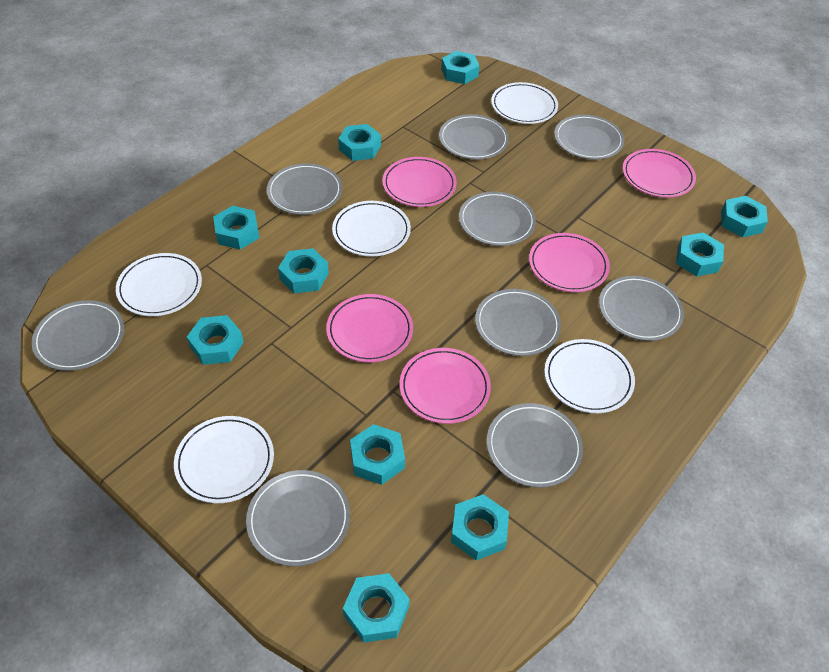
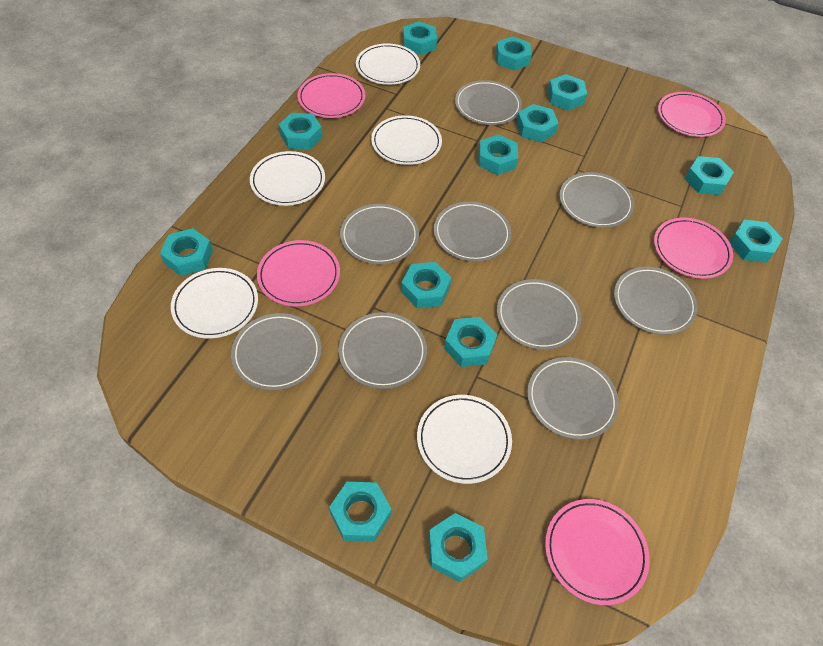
turquoise nut: 10 -> 13

